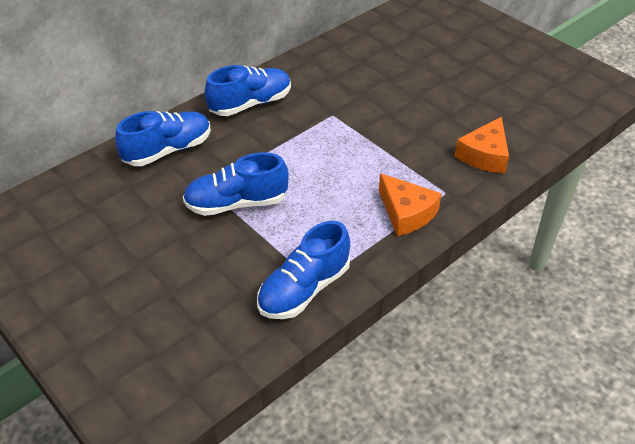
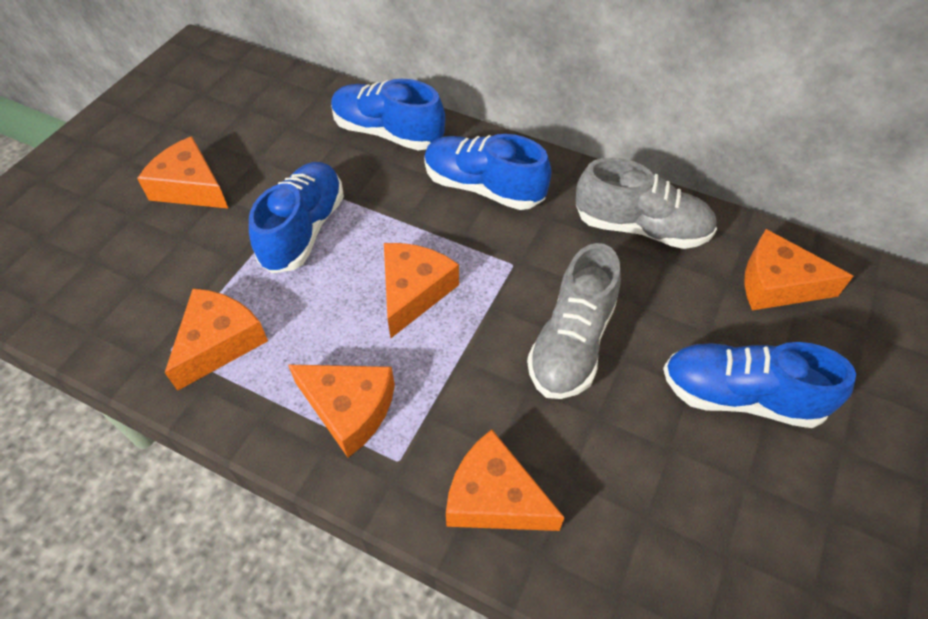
grey shoe: 0 -> 2
orange cheese: 2 -> 6

